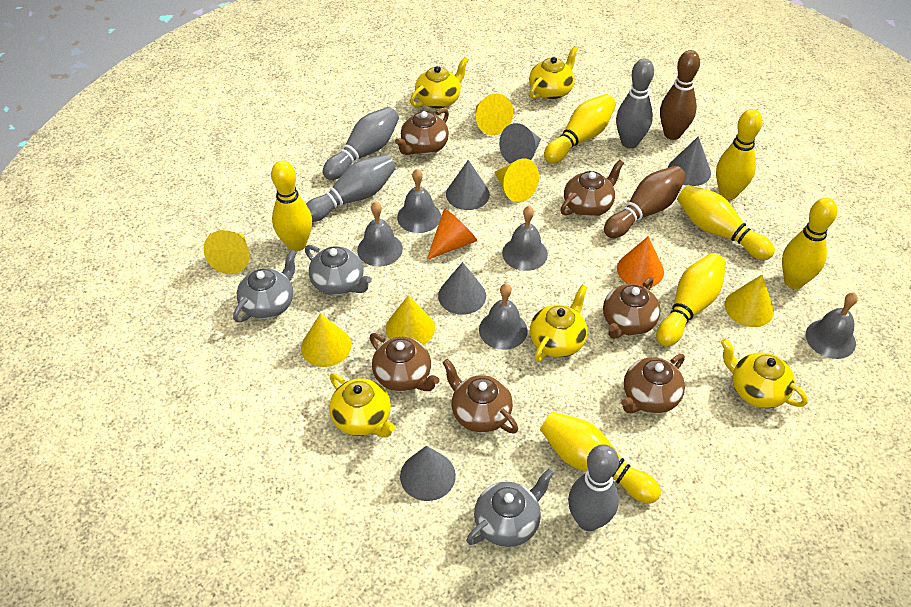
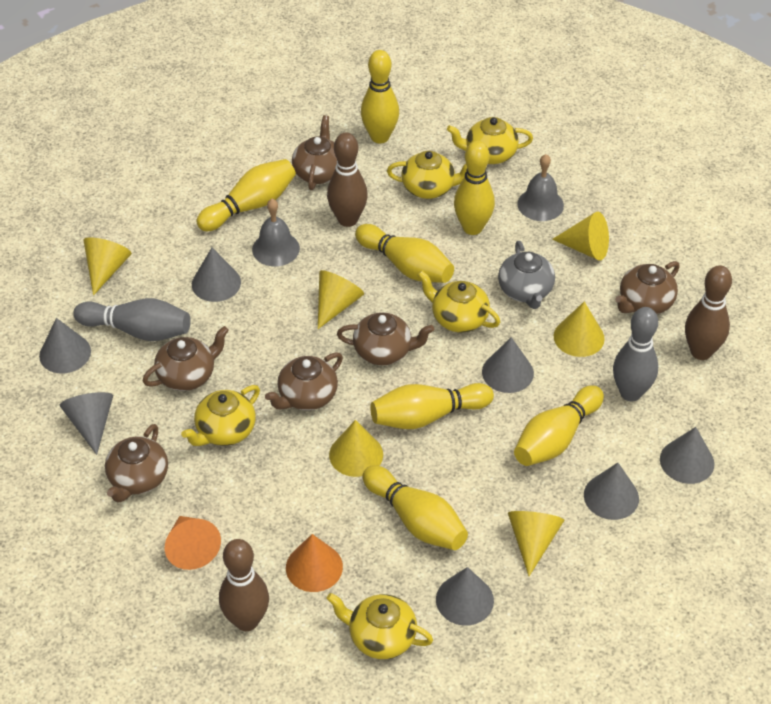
brown bowling pin: 2 -> 3
grey bell: 5 -> 2
grey bowling pin: 4 -> 2
grey cone: 5 -> 7
grey teapot: 3 -> 1

